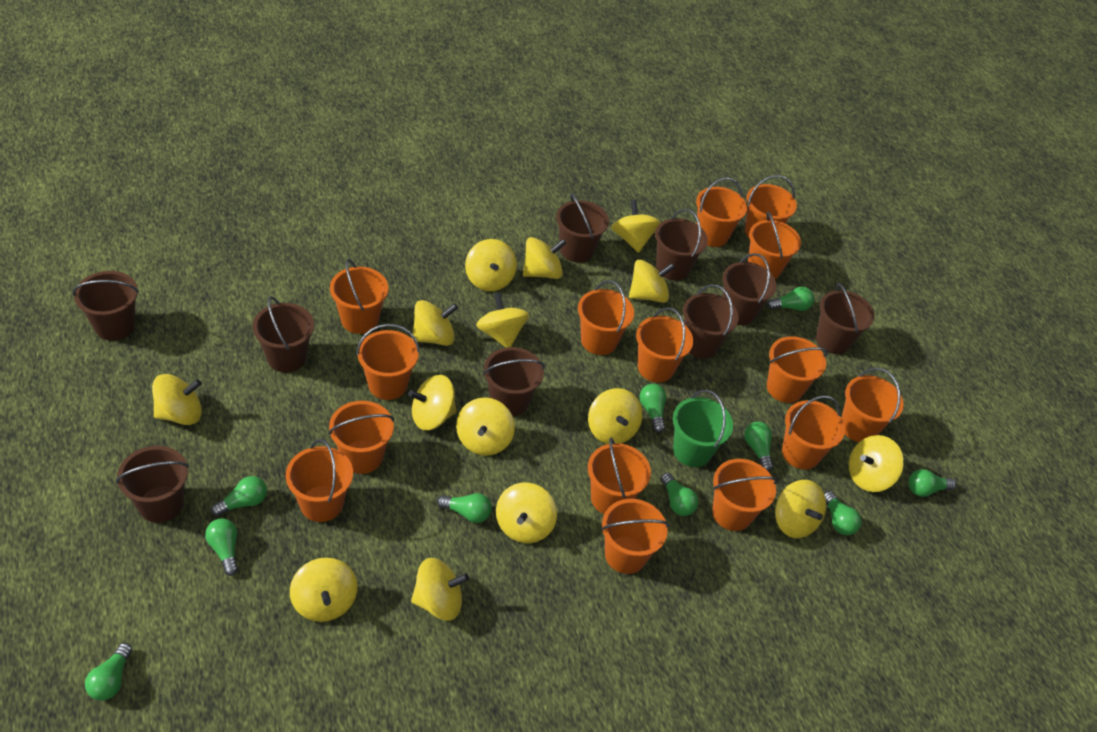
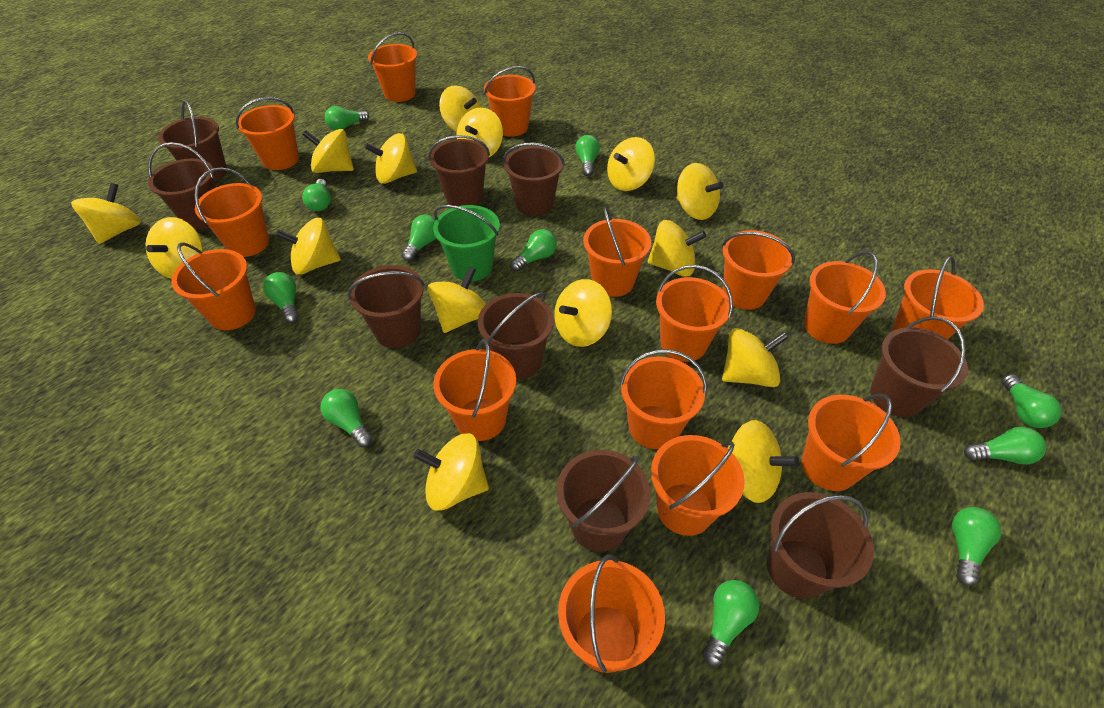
green light bulb: 10 -> 11

